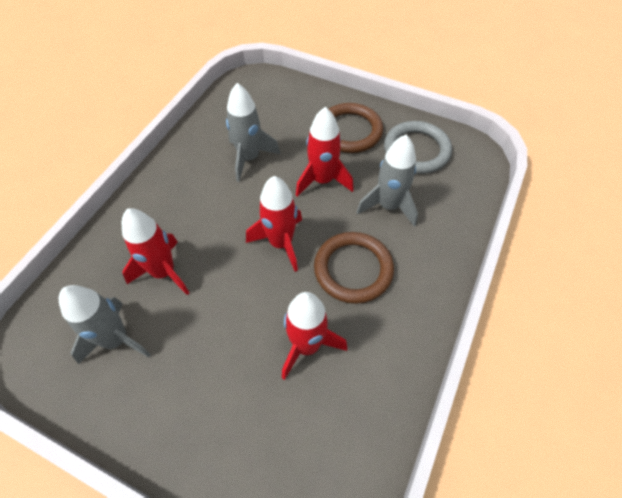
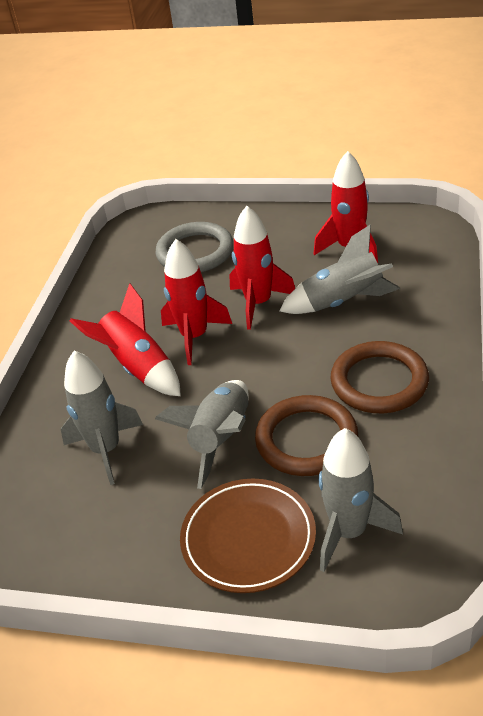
brown plate: 0 -> 1
grey rocket: 3 -> 4

